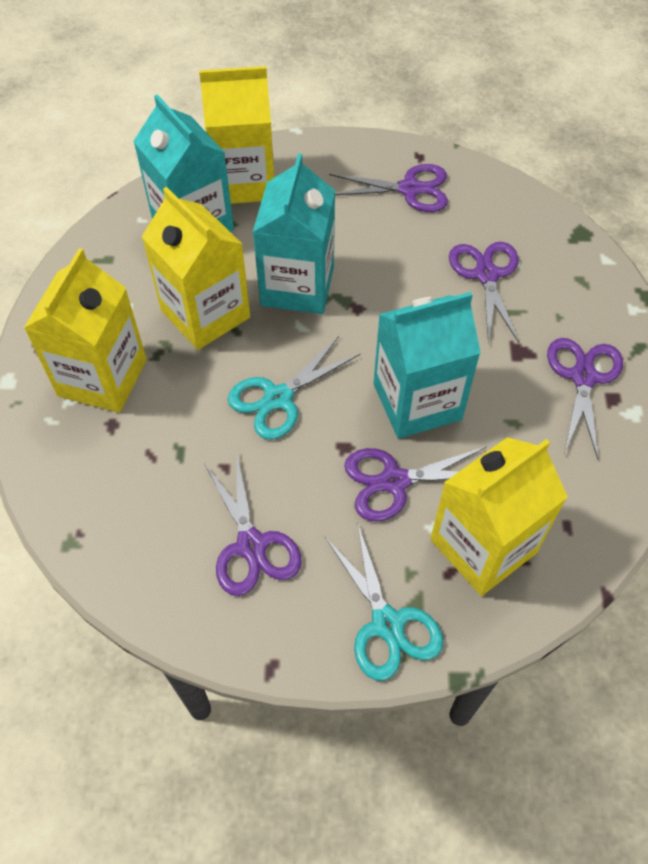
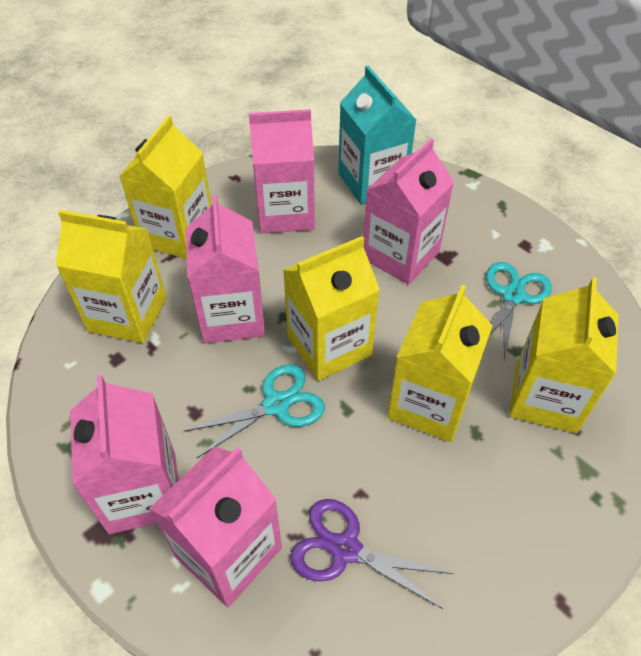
pink carton: 0 -> 5
purple scissors: 5 -> 1
turquoise carton: 3 -> 1
yellow carton: 4 -> 5

